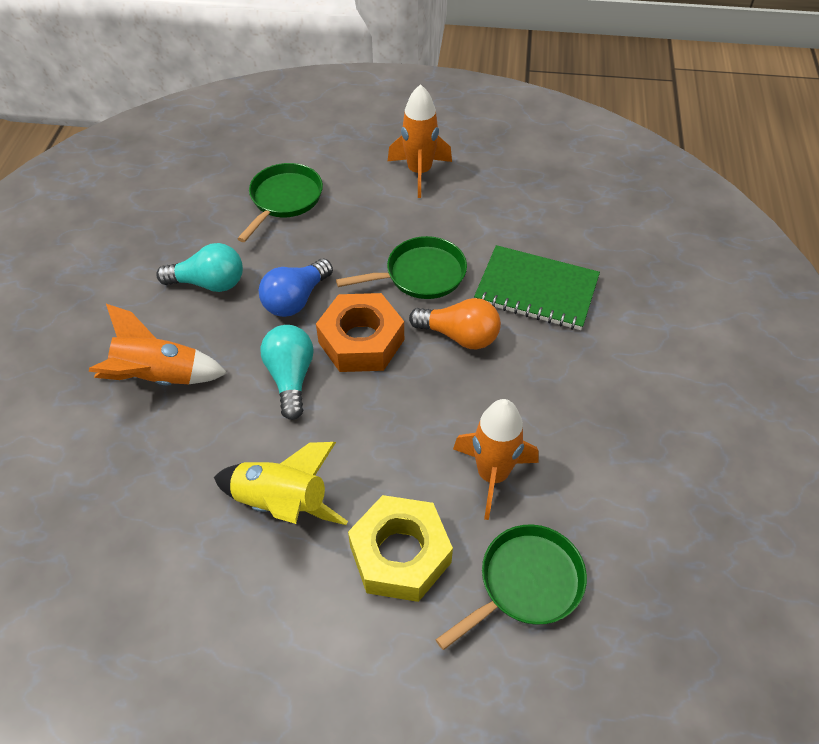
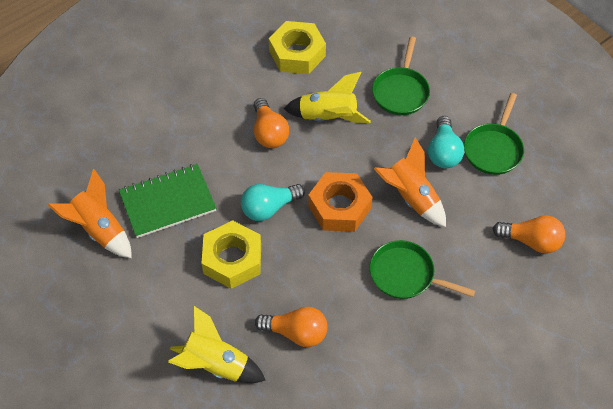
blue light bulb: 1 -> 0
orange light bulb: 1 -> 3
orange rocket: 3 -> 2
yellow nut: 1 -> 2
yellow rocket: 1 -> 2

